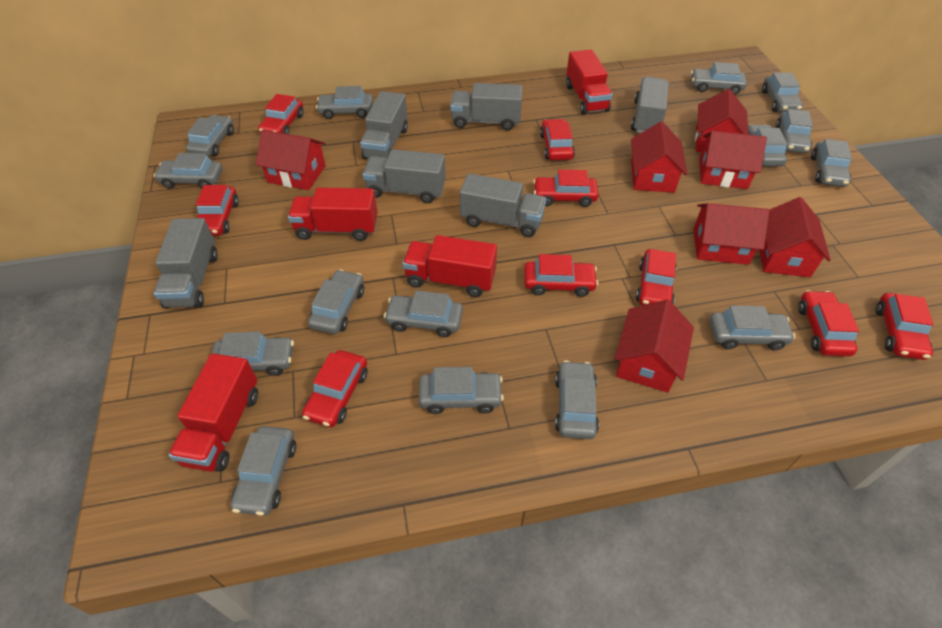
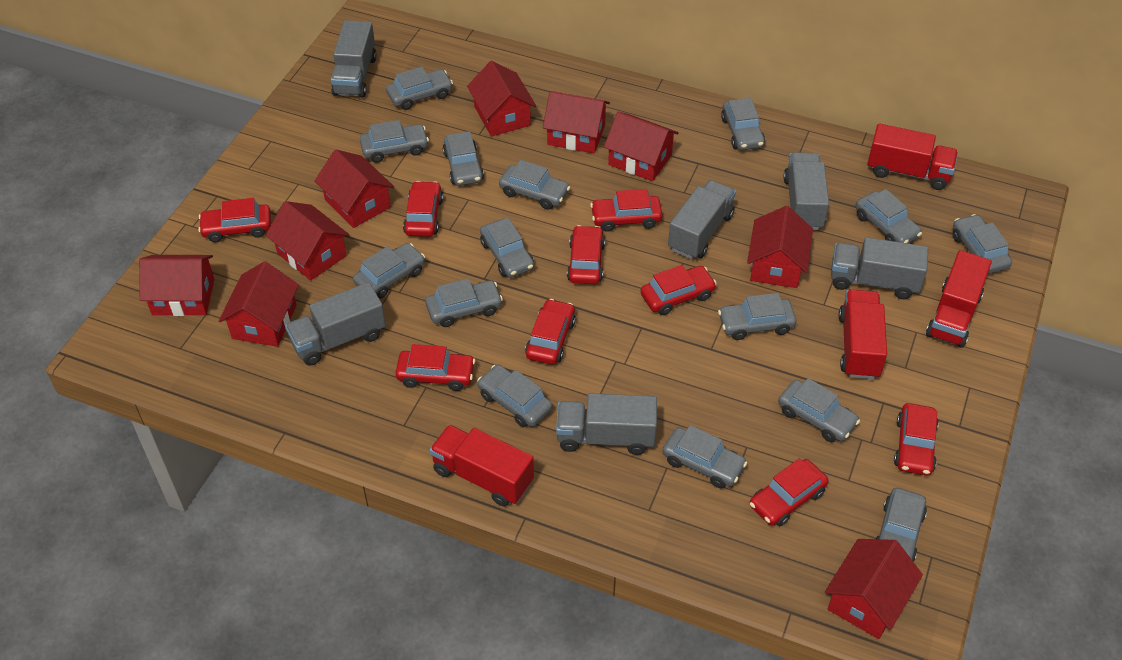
red house: 7 -> 9

